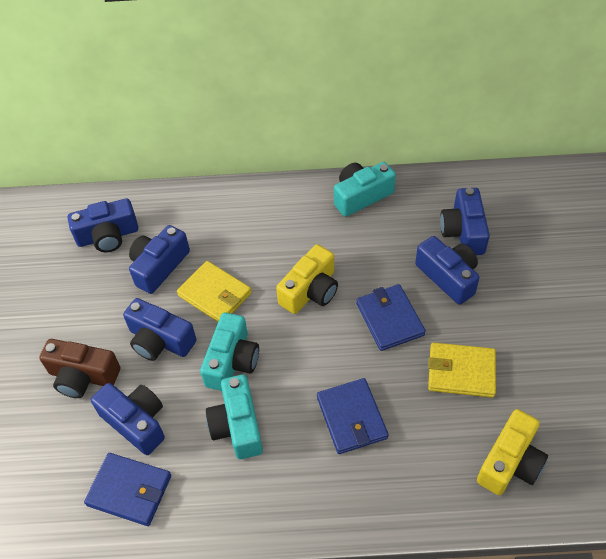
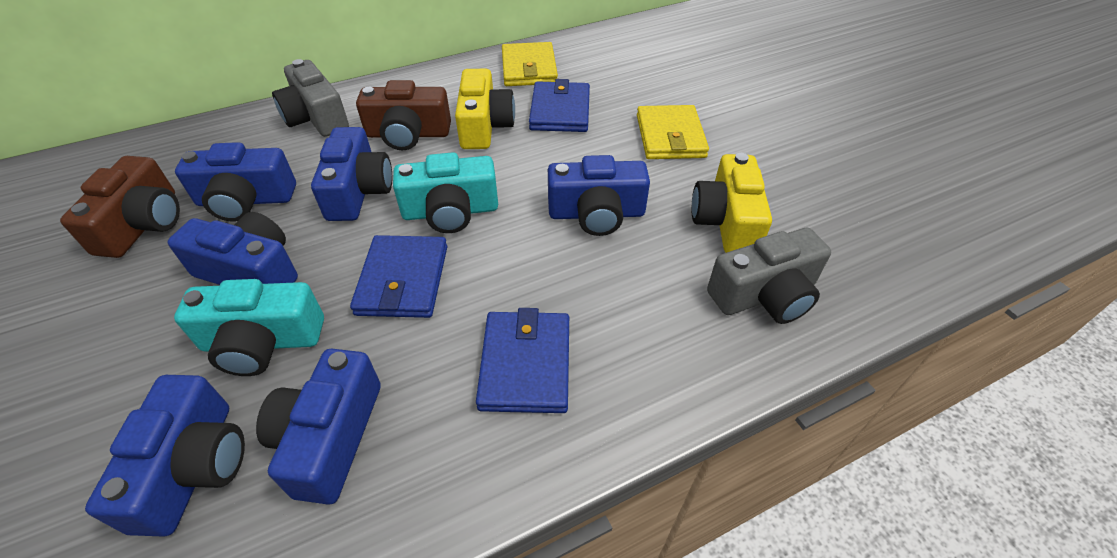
brown camera: 1 -> 2
grey camera: 0 -> 2
turquoise camera: 3 -> 2

